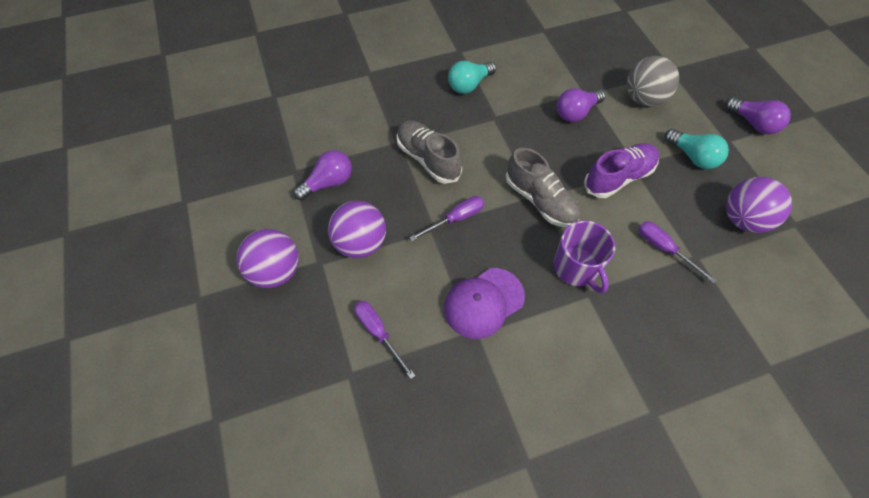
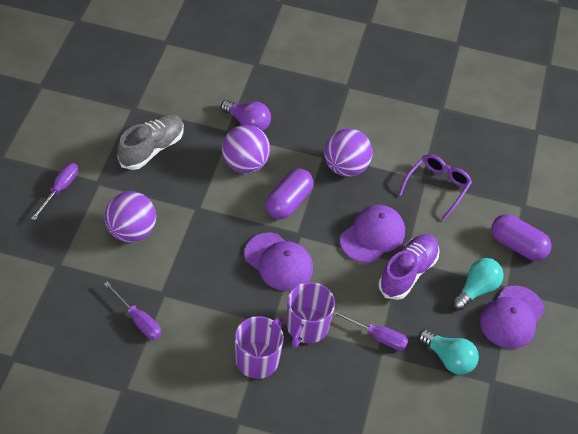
grey ball: 1 -> 0
grey shoe: 2 -> 1
purple cap: 1 -> 3
purple capsule: 0 -> 2
purple glasses: 0 -> 1
purple light bulb: 3 -> 1
purple mug: 1 -> 2

